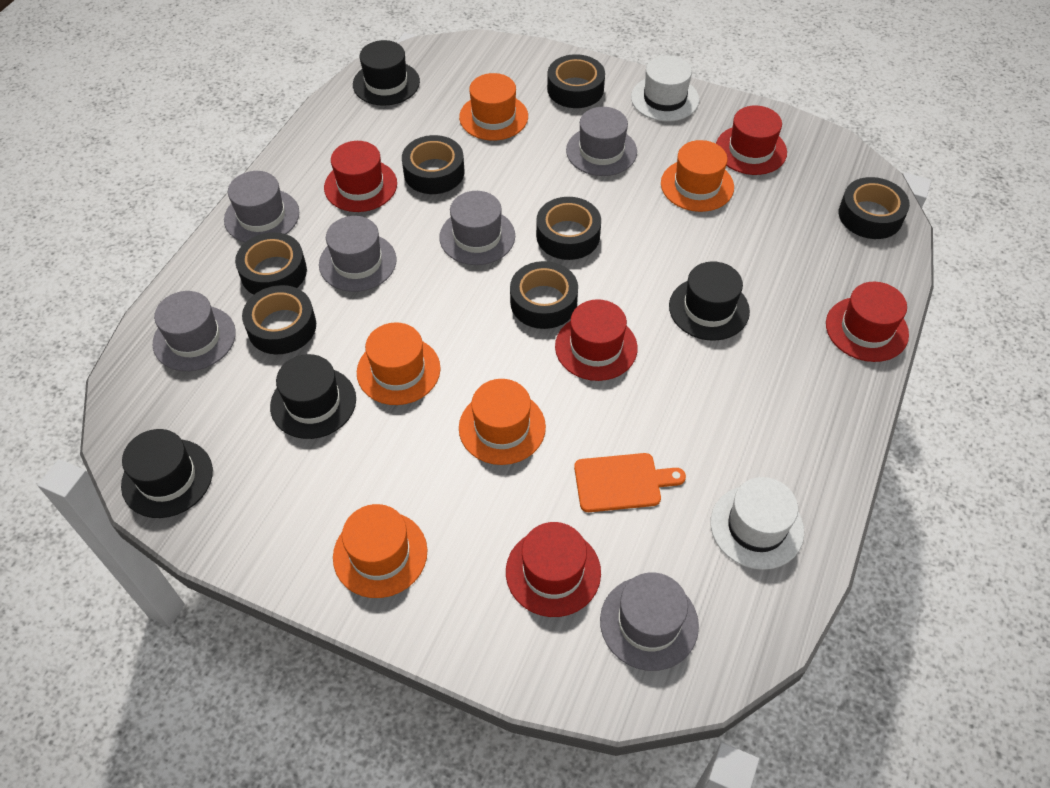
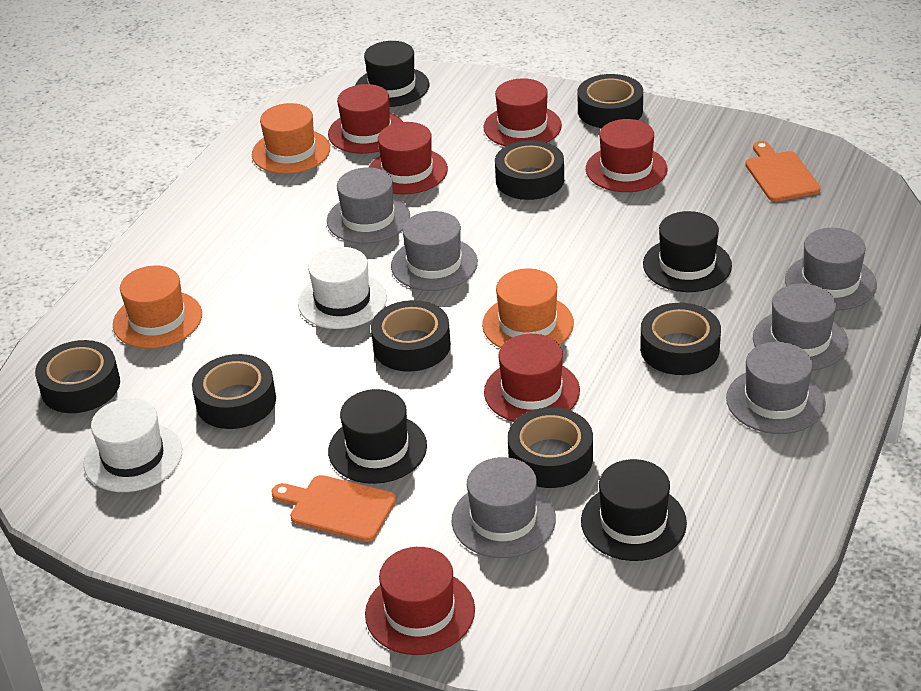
orange cutting board: 1 -> 2
orange hat: 5 -> 3
red hat: 5 -> 6

